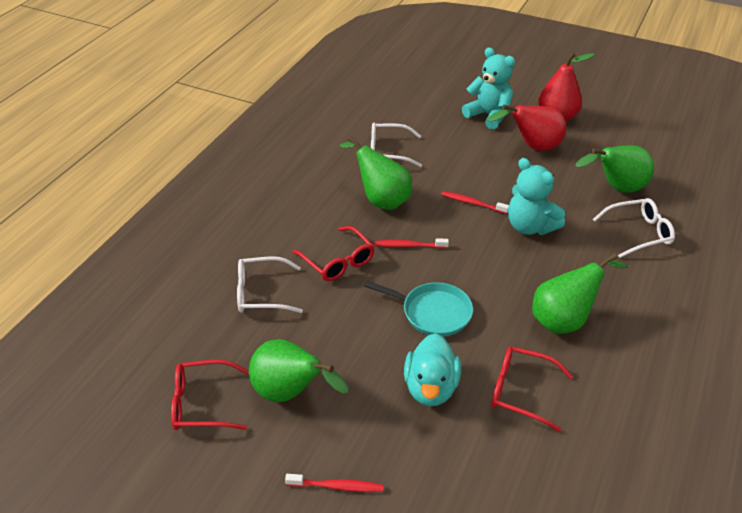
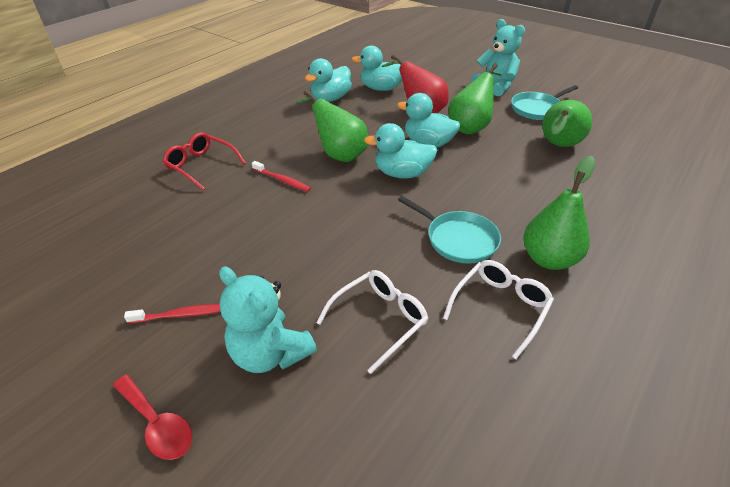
red glasses: 3 -> 1
red pear: 2 -> 1
red spoon: 0 -> 1
red toothbrush: 3 -> 2
turquoise duck: 1 -> 4
turquoise pan: 1 -> 2
white glasses: 3 -> 2

